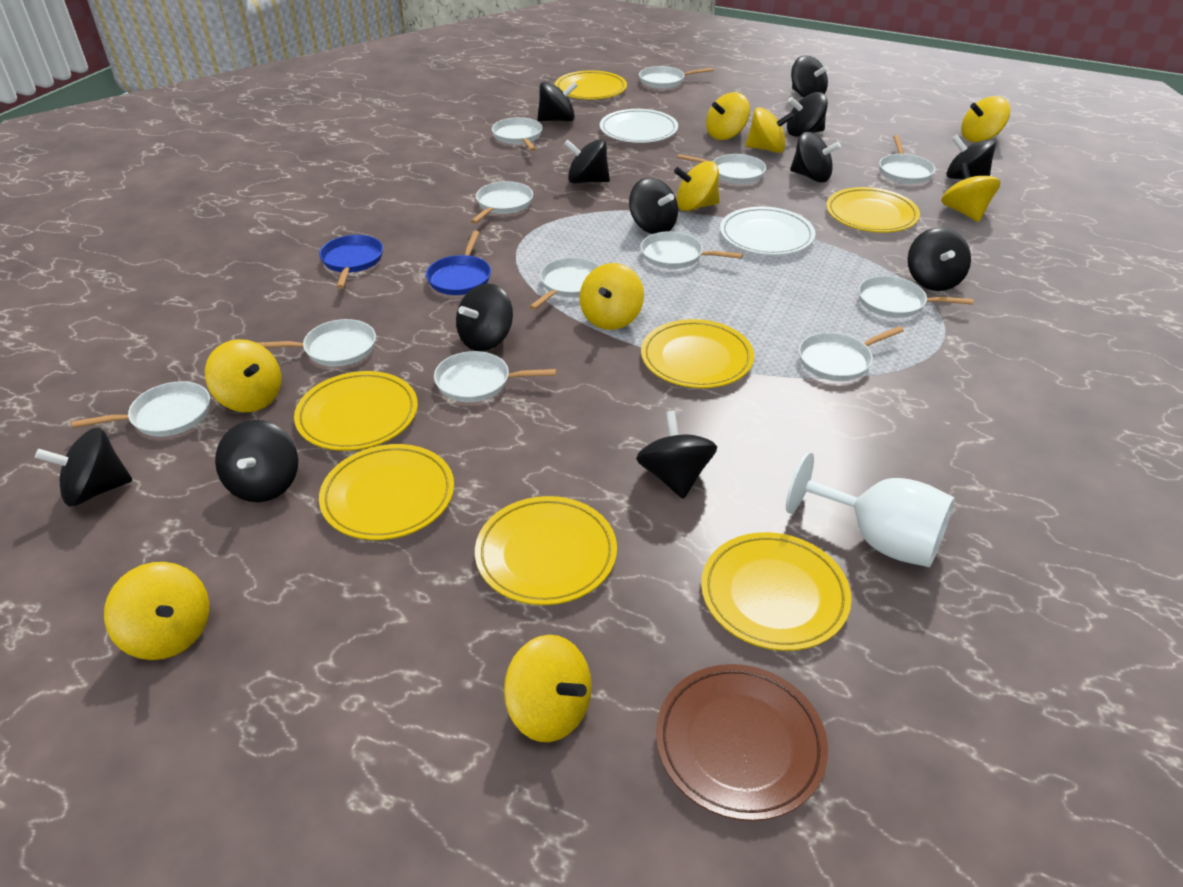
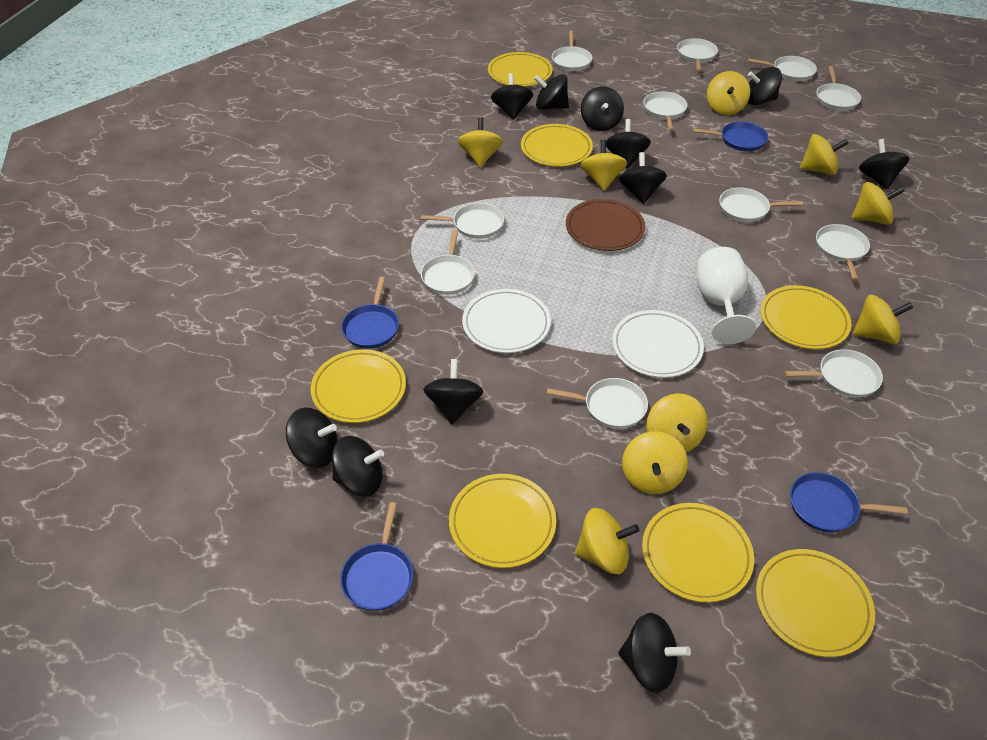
black spinning top: 12 -> 11
blue pan: 2 -> 4
white pan: 12 -> 11

